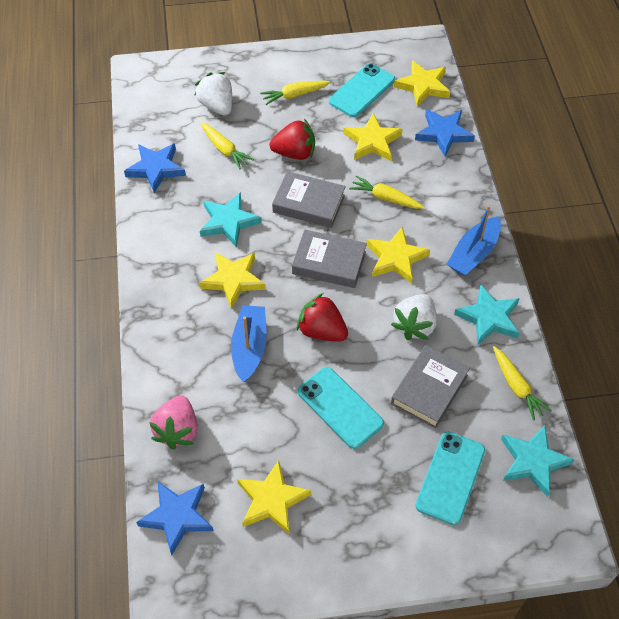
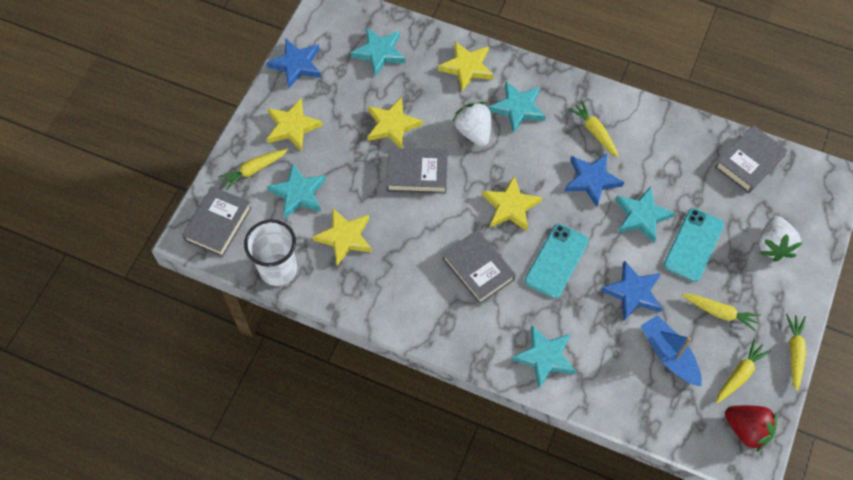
blue boat: 2 -> 1
grey book: 3 -> 4
pink strawberry: 1 -> 0
red strawberry: 2 -> 1
turquoise phone: 3 -> 2
turquoise star: 3 -> 5
white cup: 0 -> 1
yellow carrot: 4 -> 5

